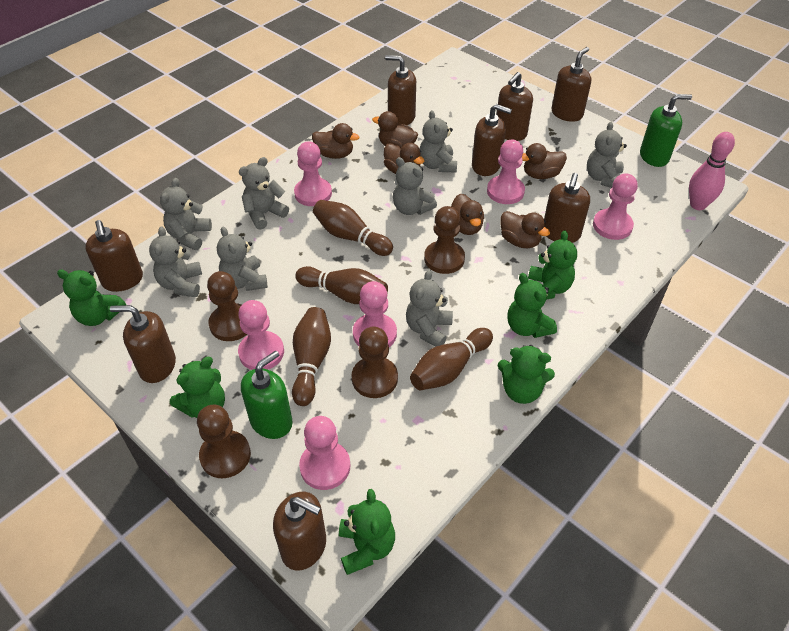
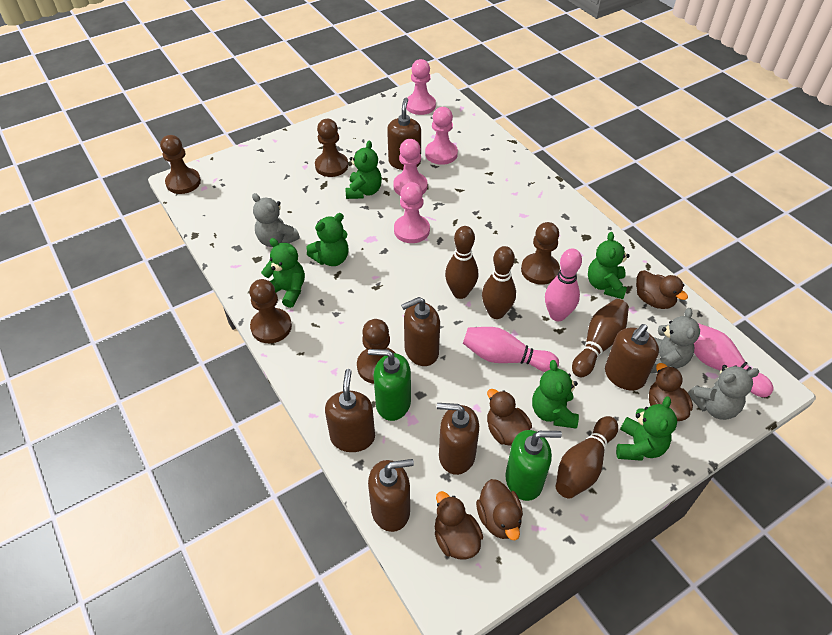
brown duck: 6 -> 5
brown pawn: 4 -> 5
brown soap dispenser: 8 -> 6
grey teddy bear: 8 -> 3
pink bowling pin: 1 -> 3
pink pawn: 6 -> 4

